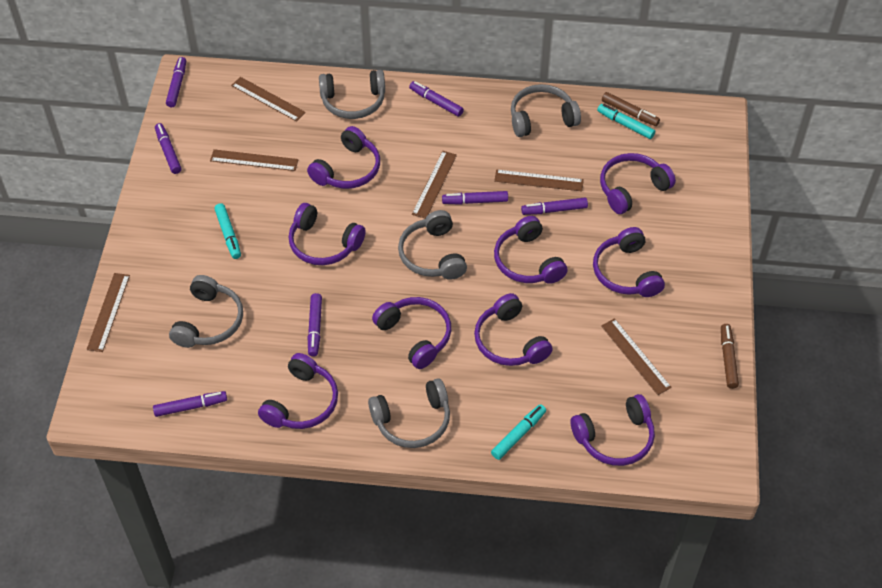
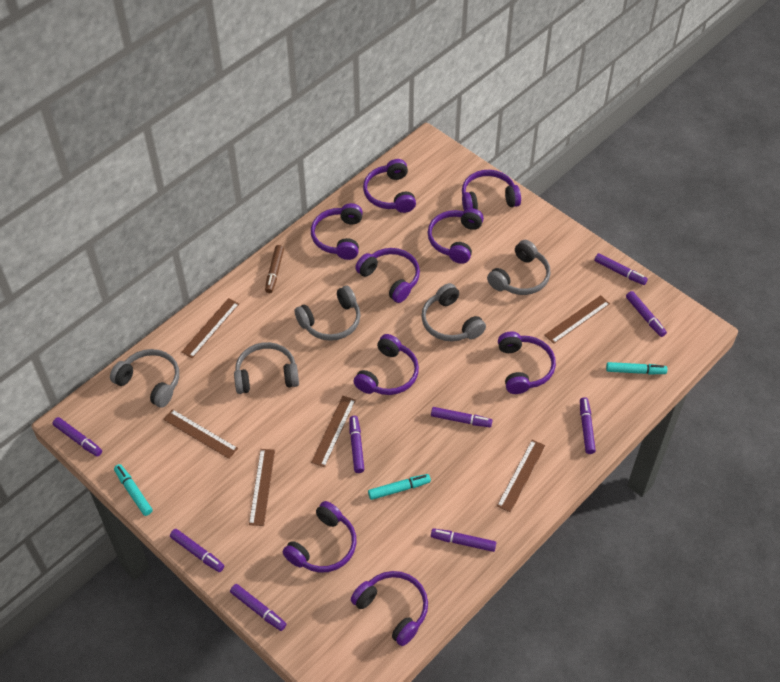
brown marker: 2 -> 1
purple marker: 7 -> 9

